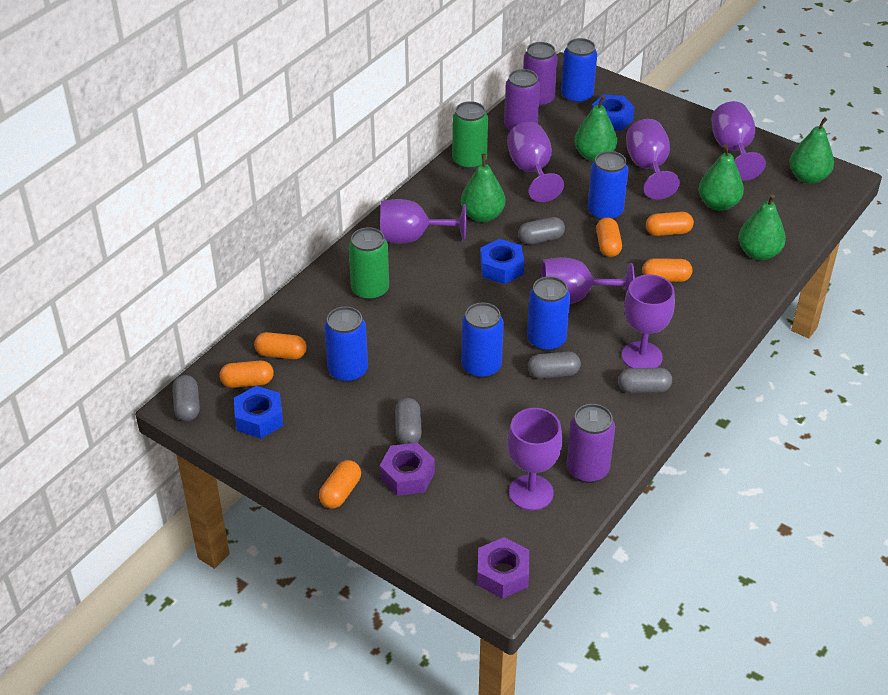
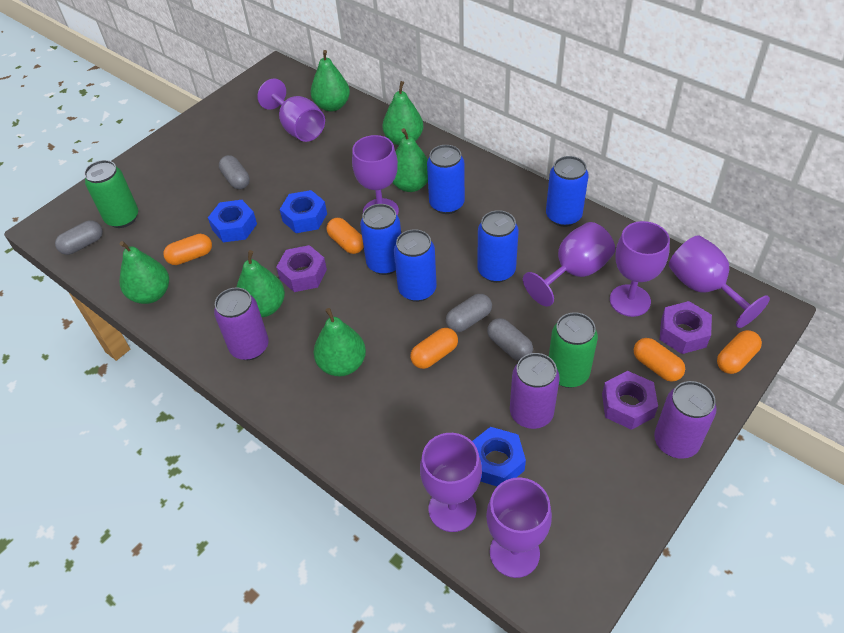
green pear: 5 -> 6
grey capsule: 5 -> 4
orange capsule: 6 -> 5
purple nut: 2 -> 3

